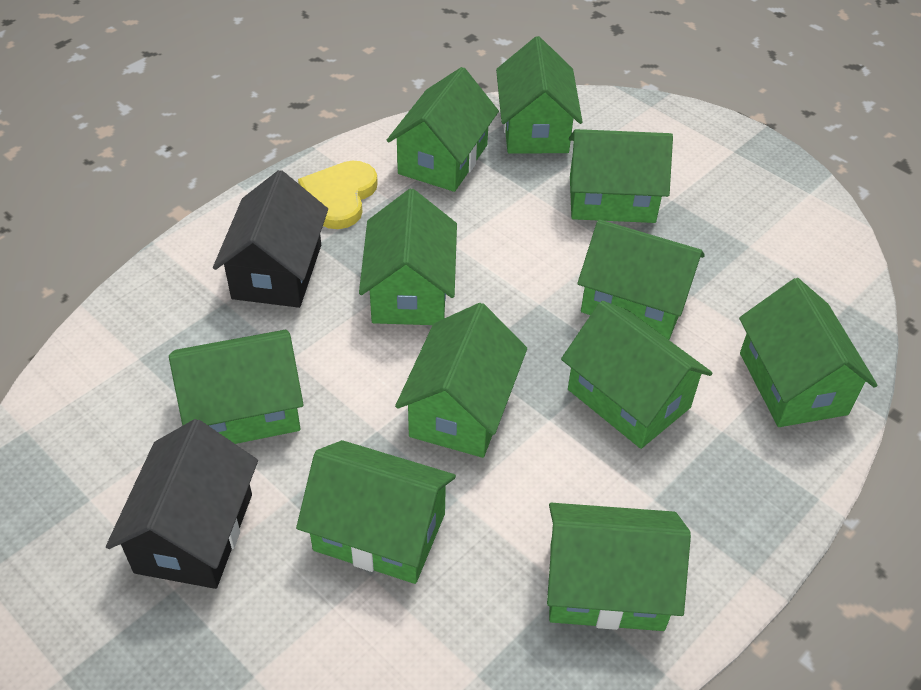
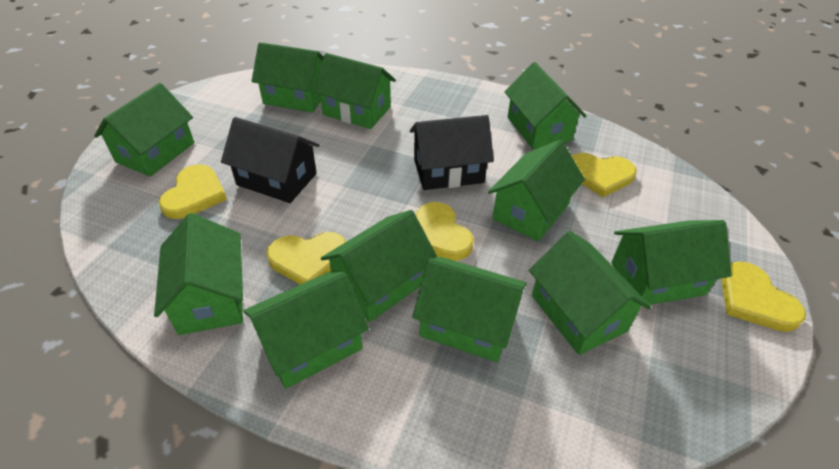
yellow heart: 1 -> 5

